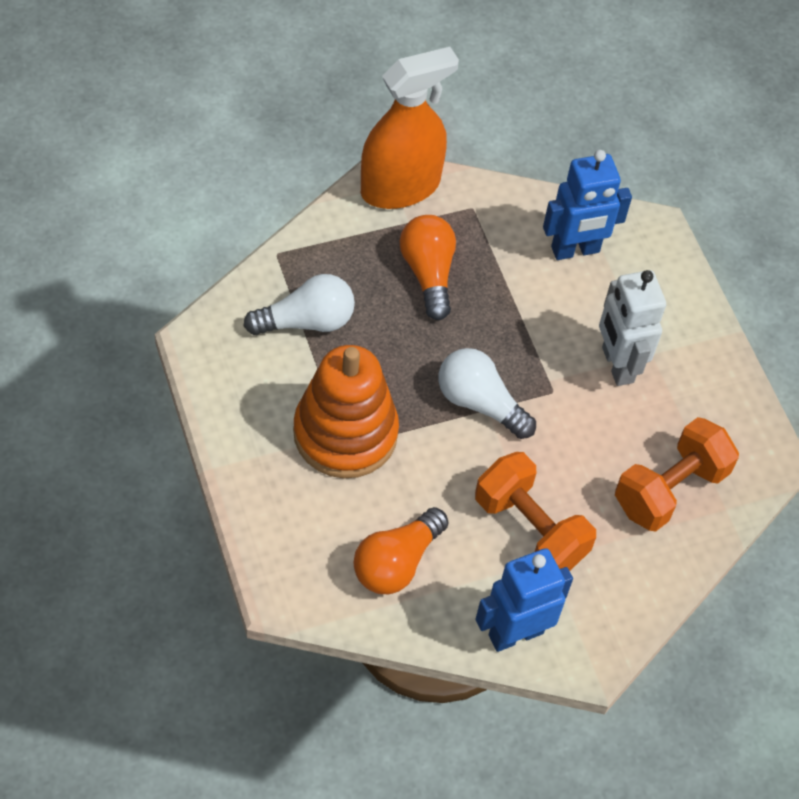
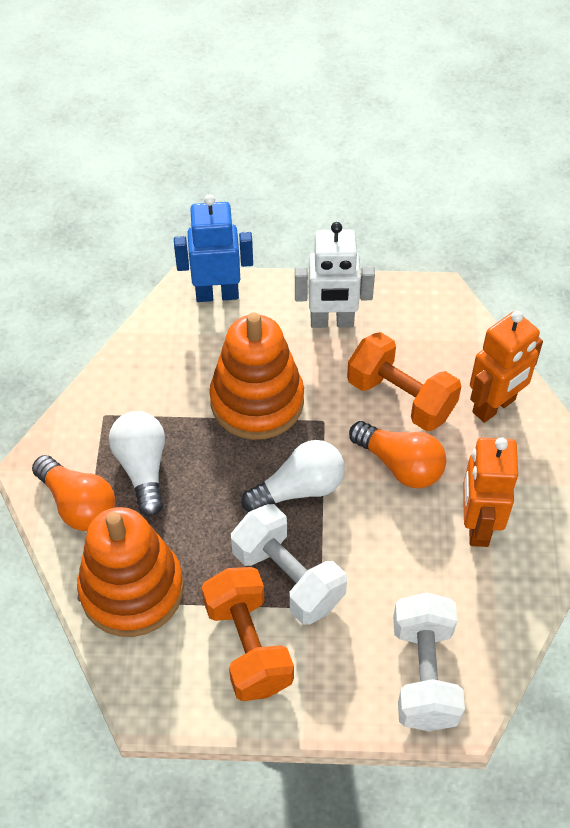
blue robot: 2 -> 1
orange robot: 0 -> 2
orange spray bottle: 1 -> 0
orange stacking toy: 1 -> 2
white dumbbell: 0 -> 2

